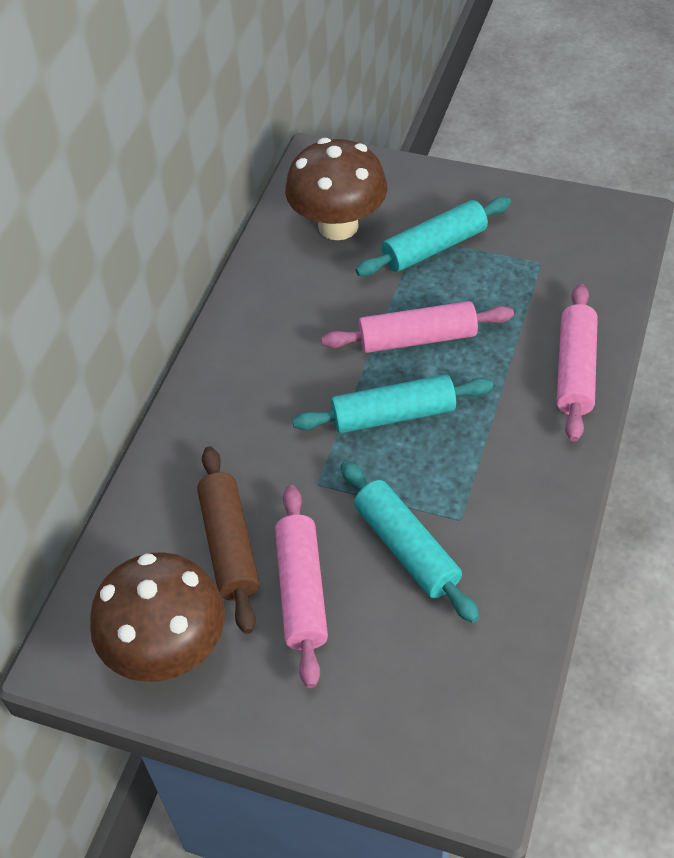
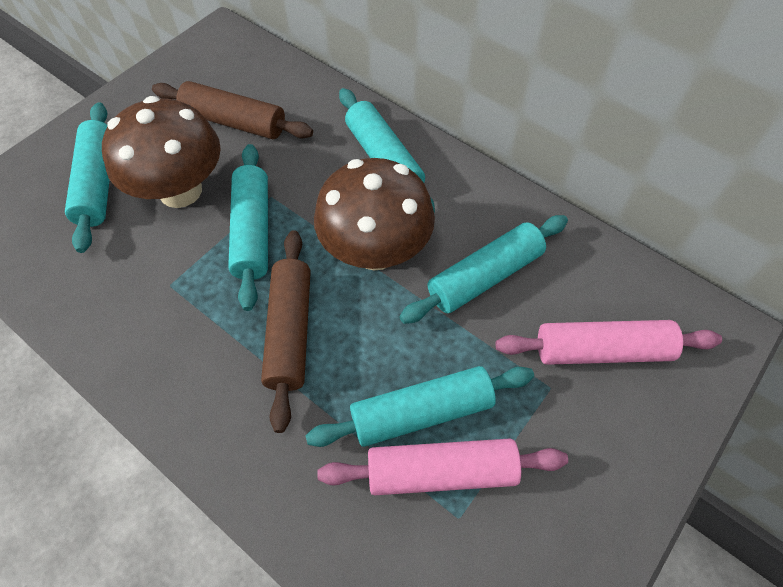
brown rolling pin: 1 -> 2
pink rolling pin: 3 -> 2
turquoise rolling pin: 3 -> 5

